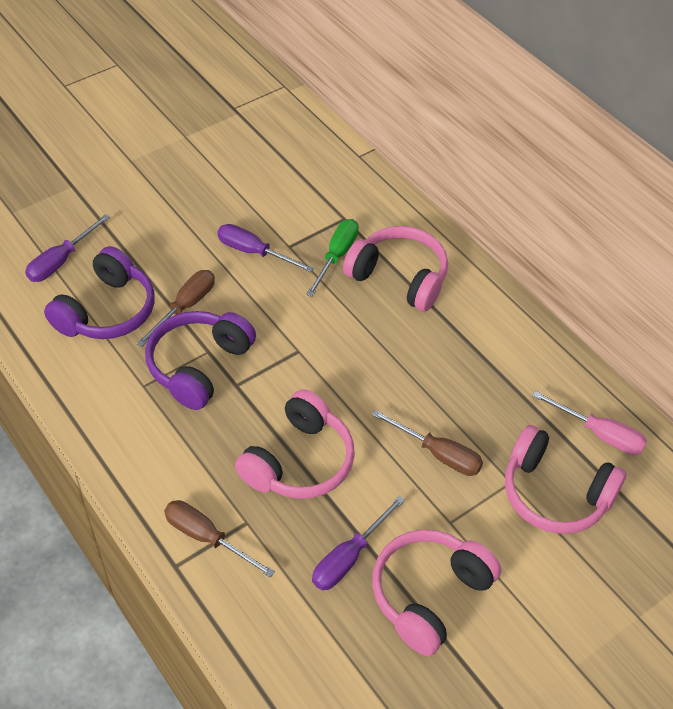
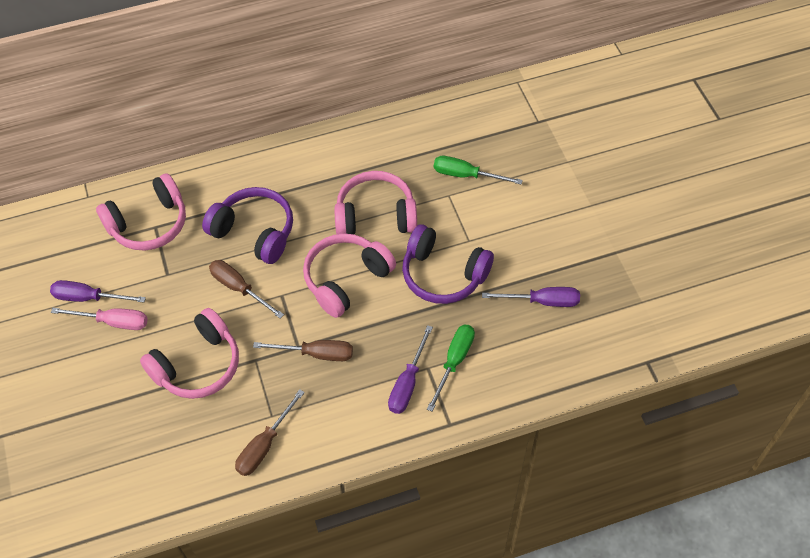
green screwdriver: 1 -> 2

